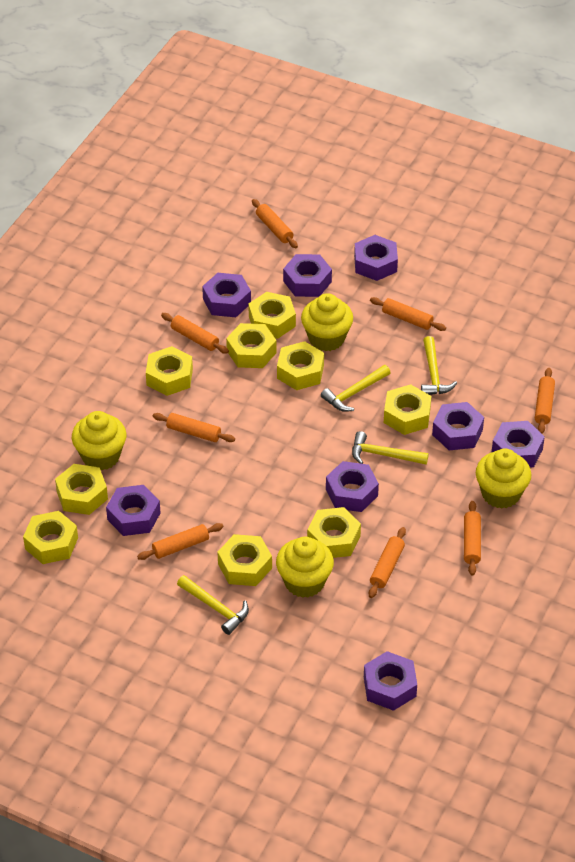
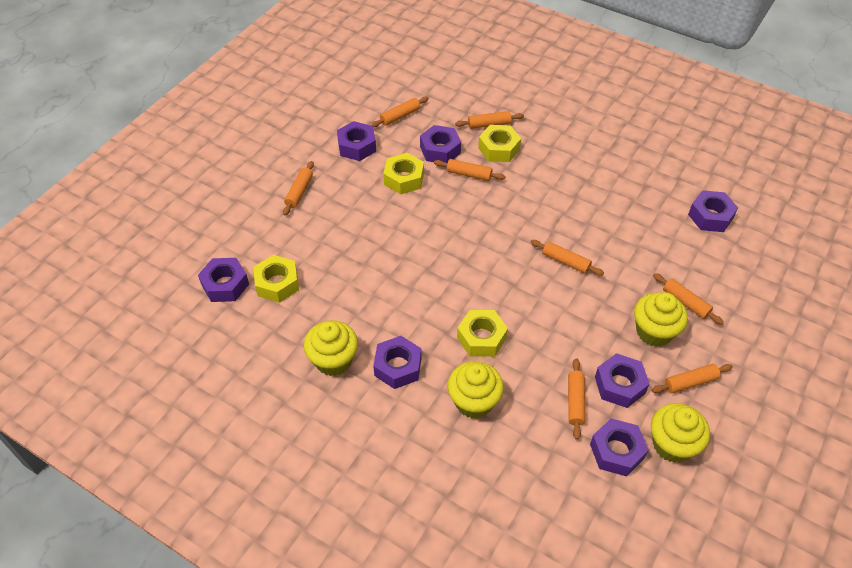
purple nut: 8 -> 7
yellow hammer: 4 -> 0
yellow nut: 9 -> 4

